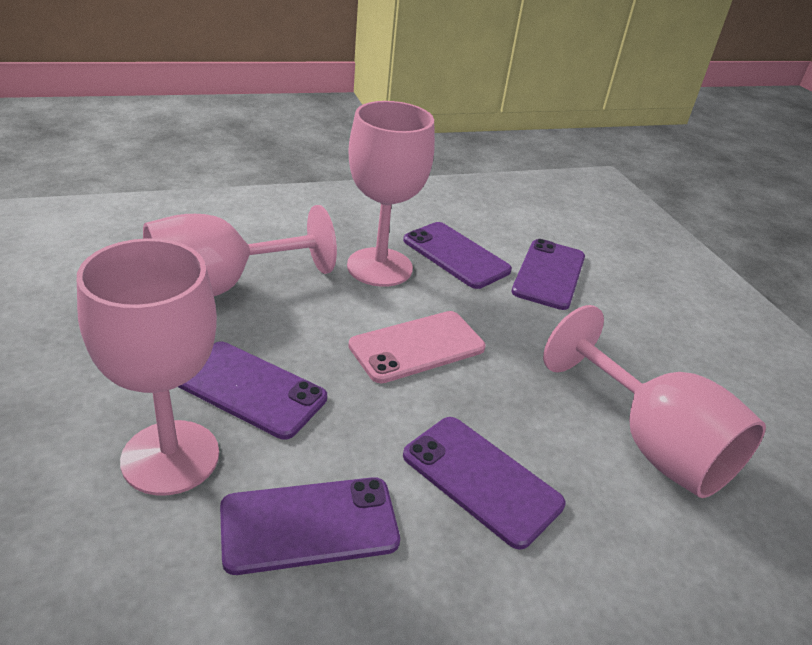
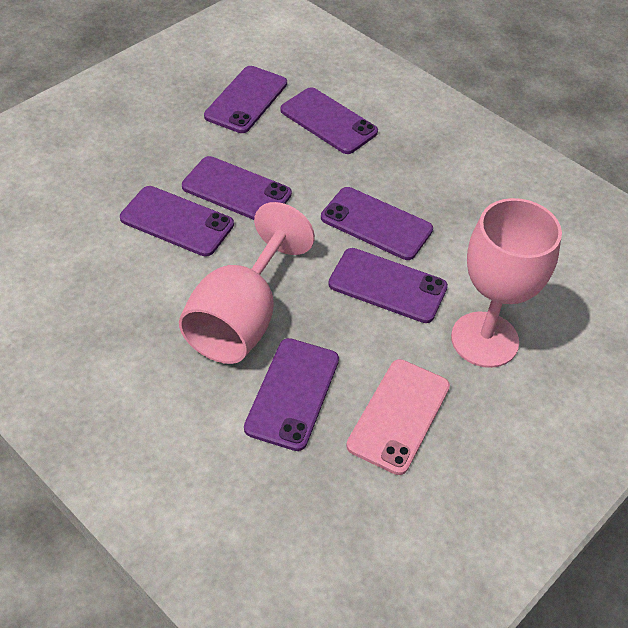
pink goblet: 4 -> 2
purple phone: 5 -> 7

